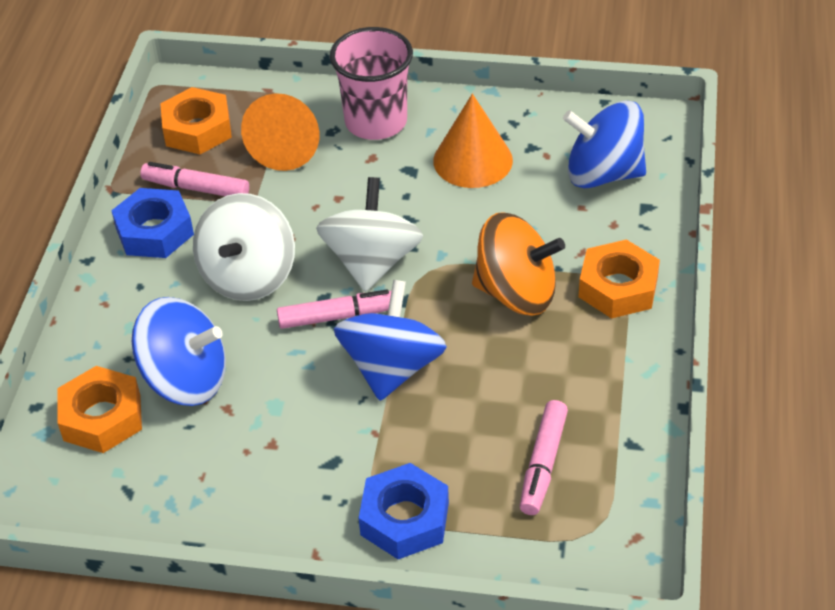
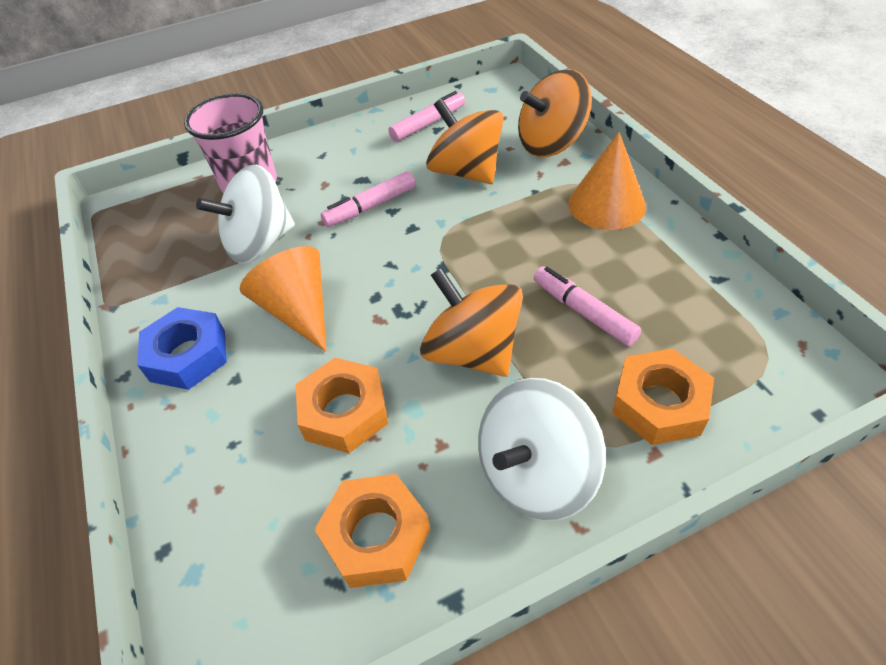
blue nut: 2 -> 1
blue spinning top: 3 -> 0
orange spinning top: 1 -> 3

